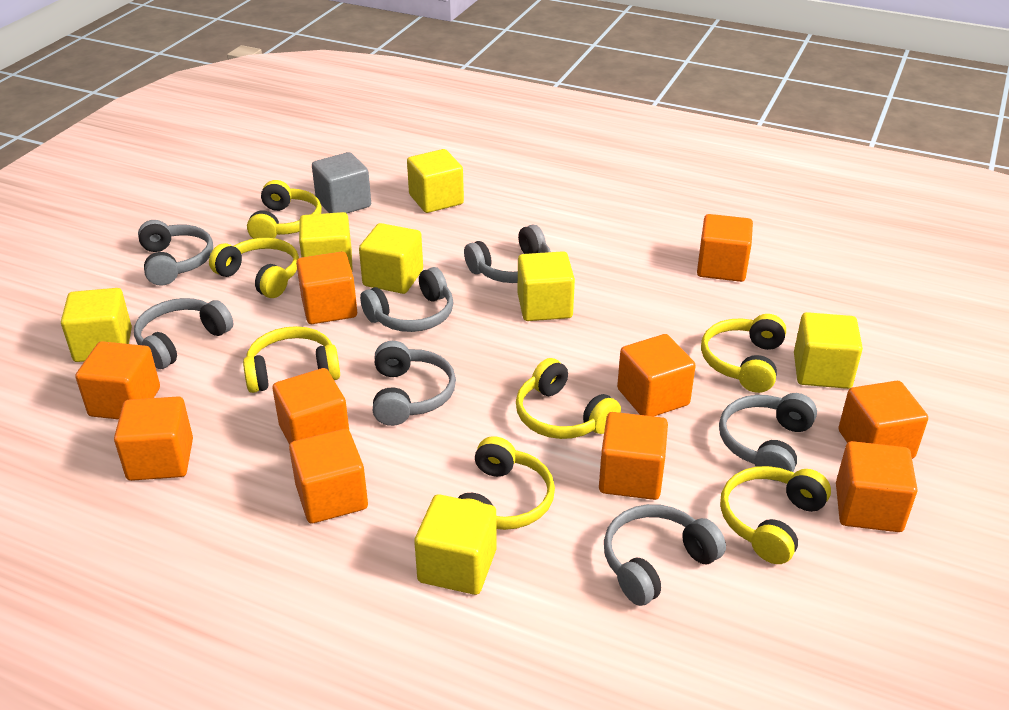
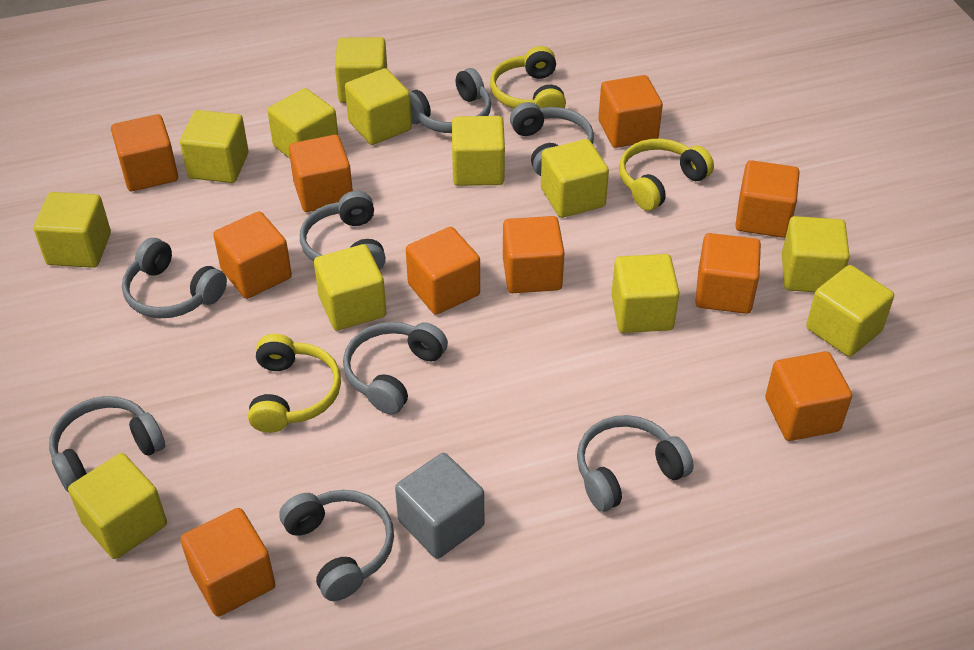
grey headphones: 7 -> 8
yellow cube: 7 -> 12
yellow headphones: 7 -> 3

